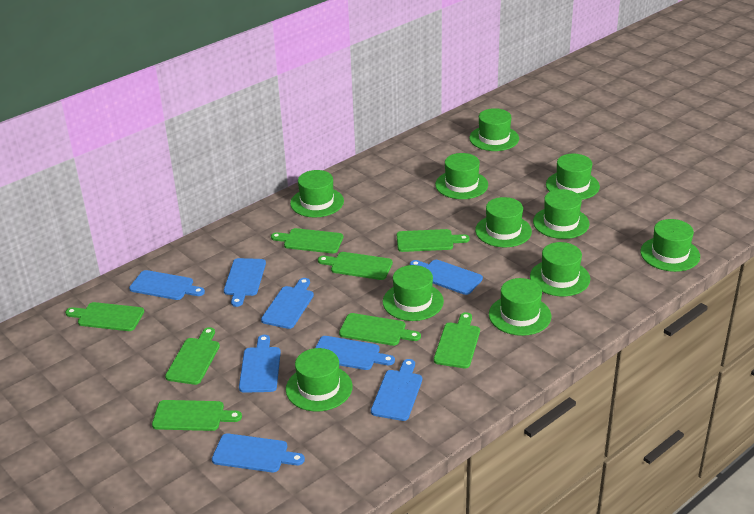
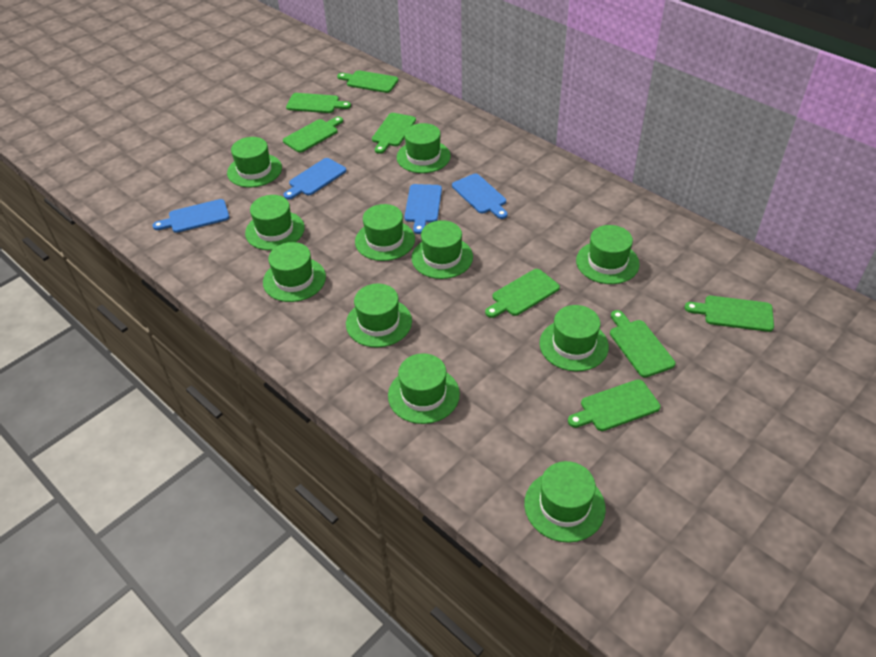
blue cutting board: 8 -> 4

